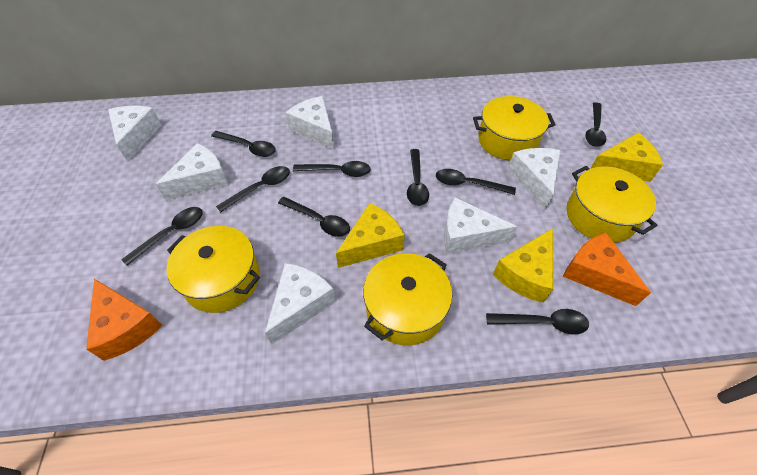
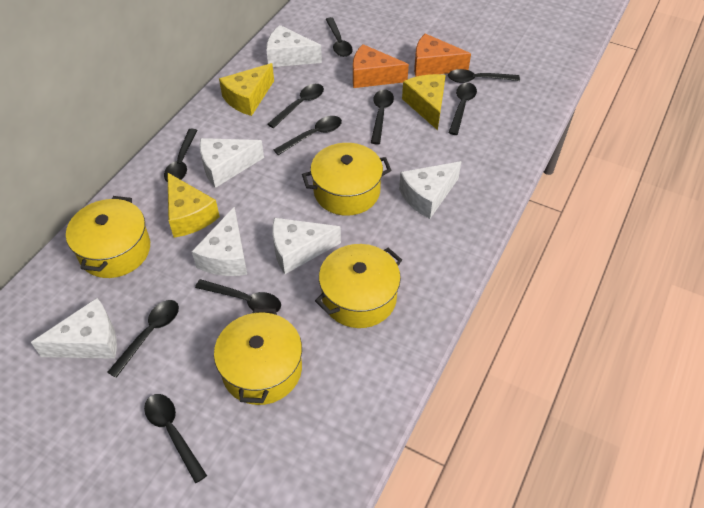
black spoon: 9 -> 10

